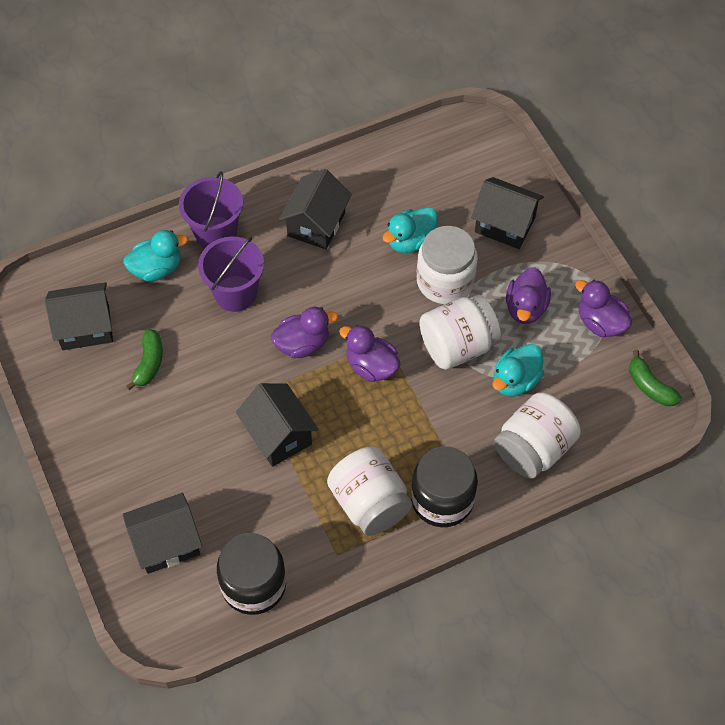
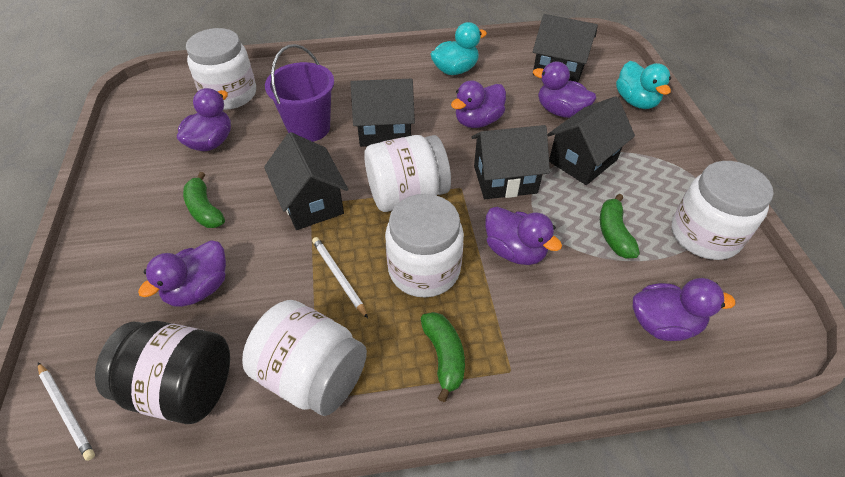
black jar: 2 -> 1
green banana: 2 -> 3
purple bucket: 2 -> 1
purple duck: 4 -> 6
turquoise duck: 3 -> 2
white jar: 4 -> 5
white pencil: 0 -> 2

